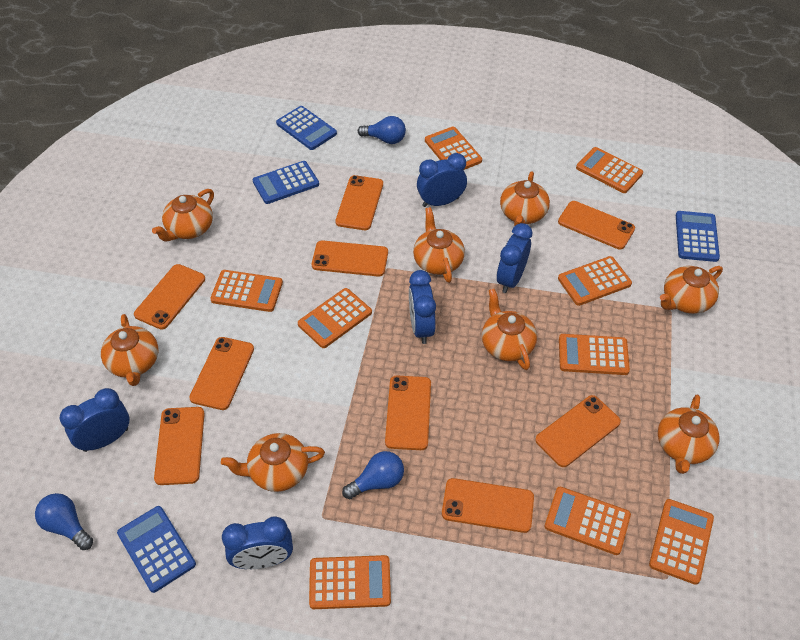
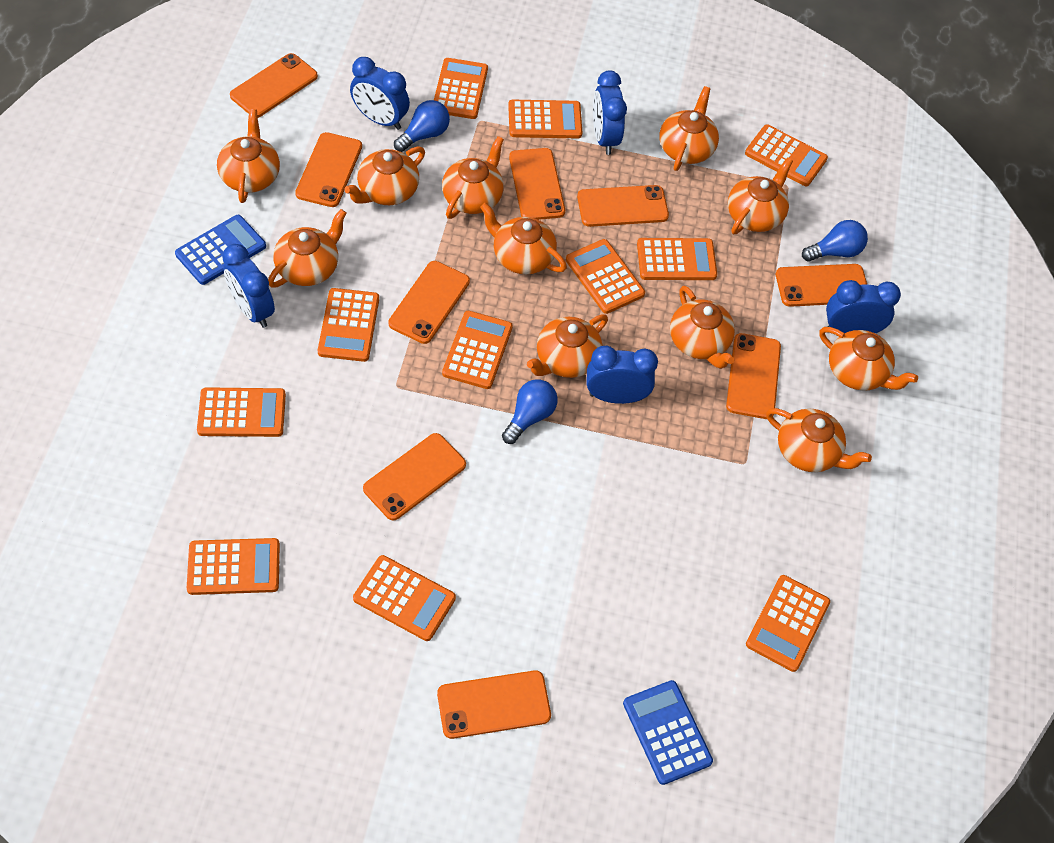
blue calculator: 4 -> 2
orange calculator: 9 -> 11
orange teapot: 8 -> 11

